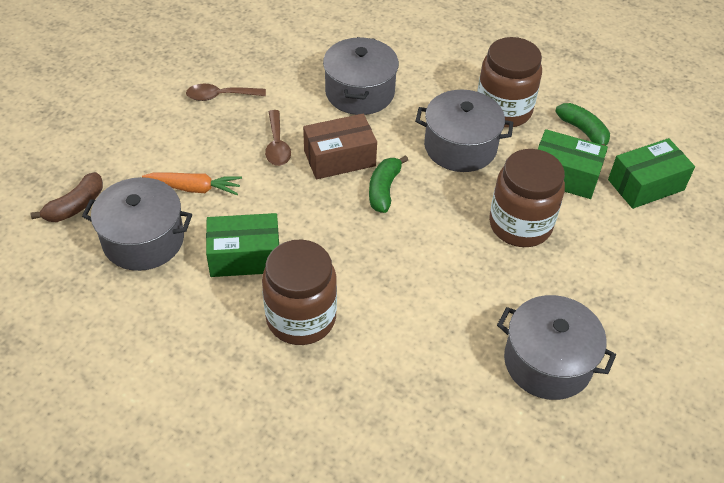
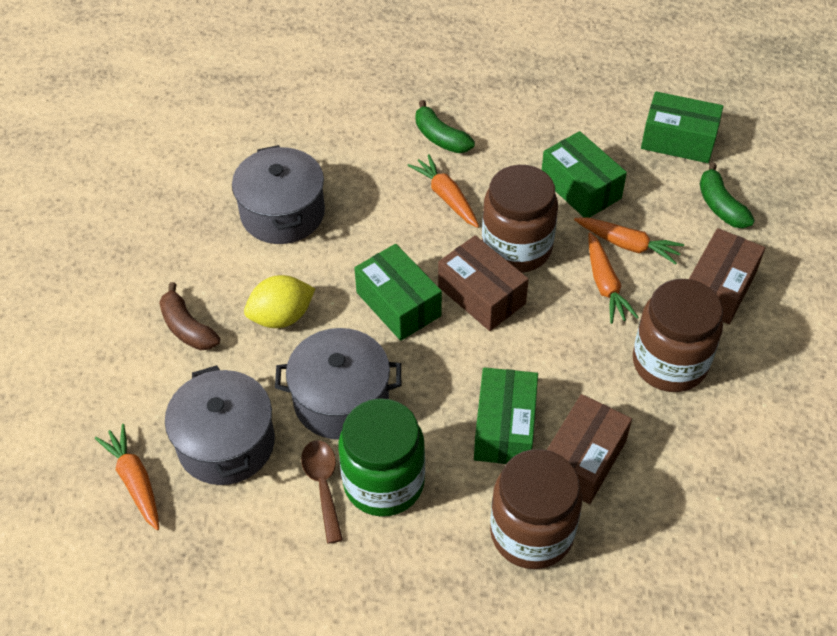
brown box: 1 -> 3
brown spoon: 2 -> 1
green box: 3 -> 4
green jar: 0 -> 1
grey pot: 4 -> 3
orange carrot: 1 -> 4
yellow lemon: 0 -> 1

